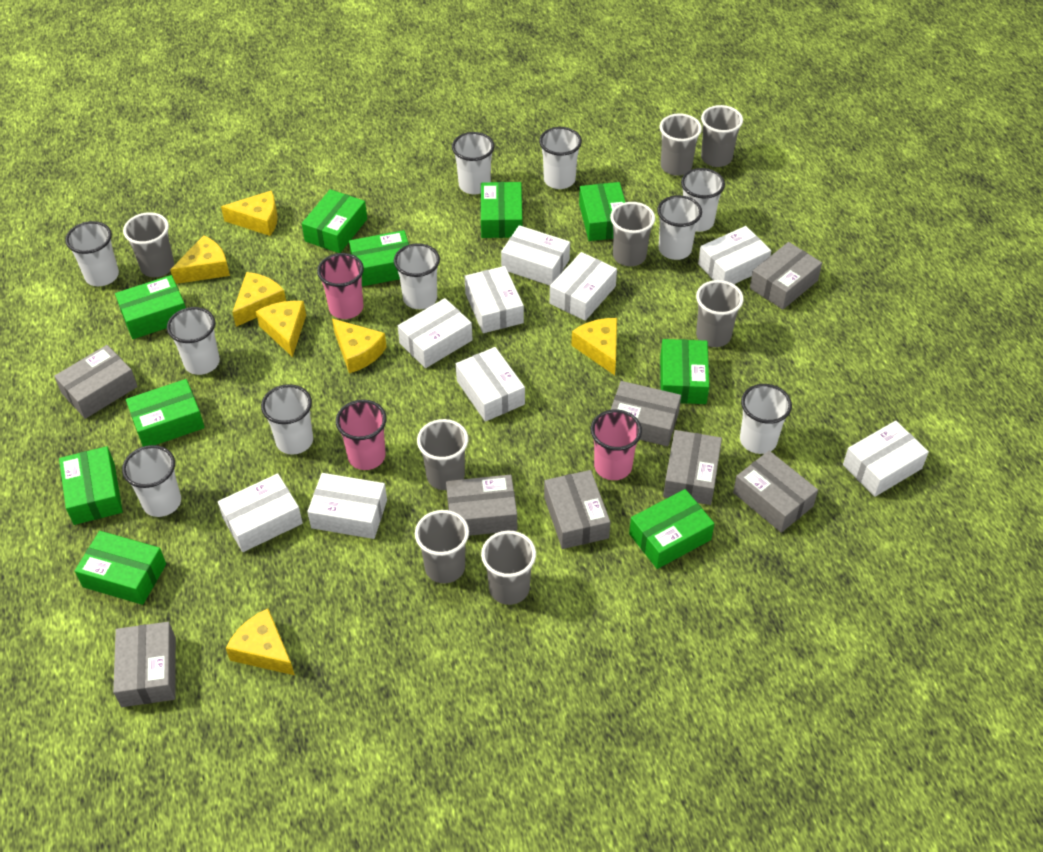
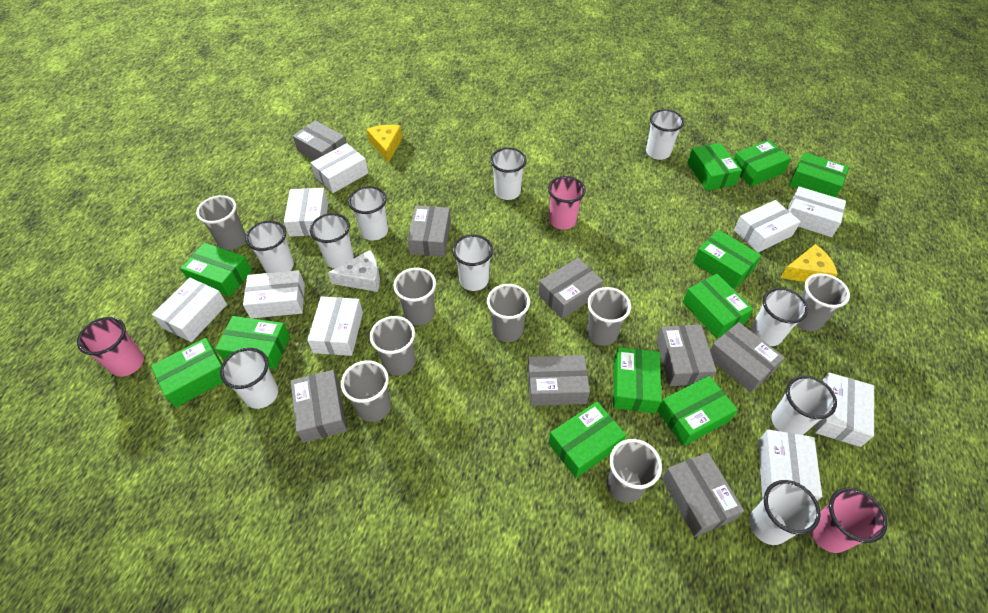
green box: 10 -> 11
white cheese: 0 -> 1
yellow cheese: 7 -> 2

